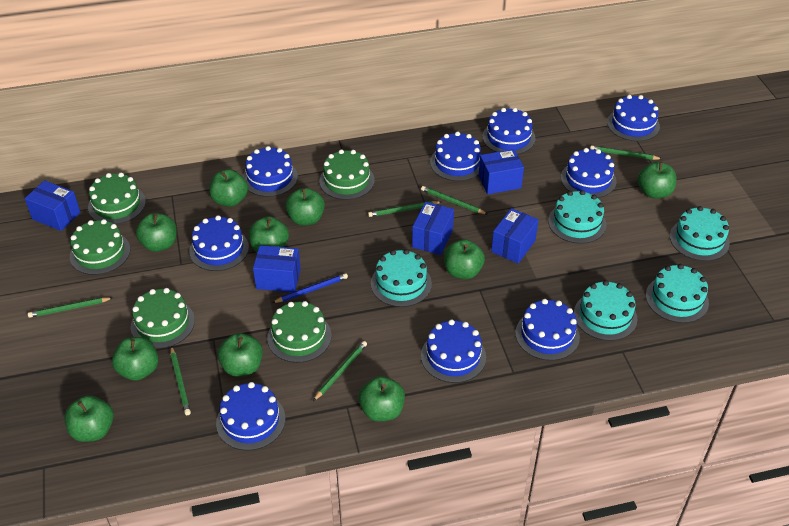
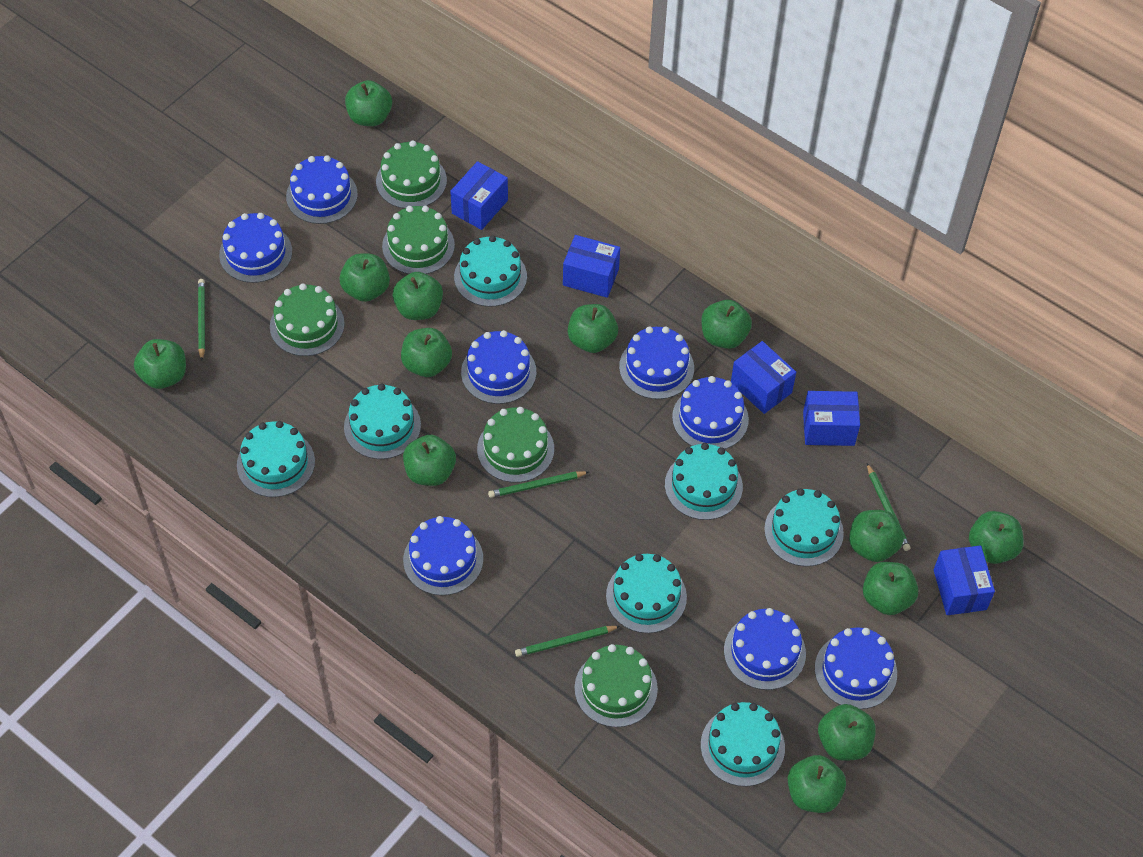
blue cake: 9 -> 8
blue pencil: 1 -> 0
green apple: 10 -> 13
green pencil: 6 -> 4
turquoise cake: 5 -> 7

